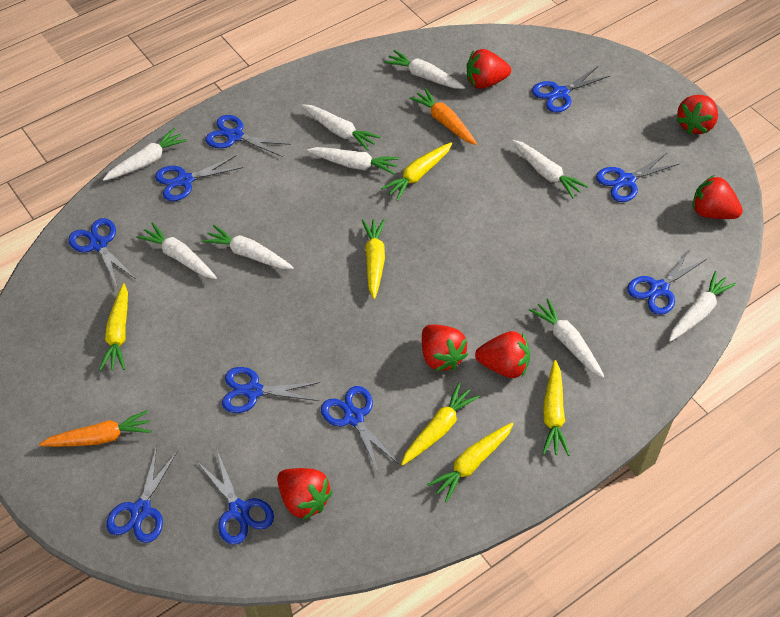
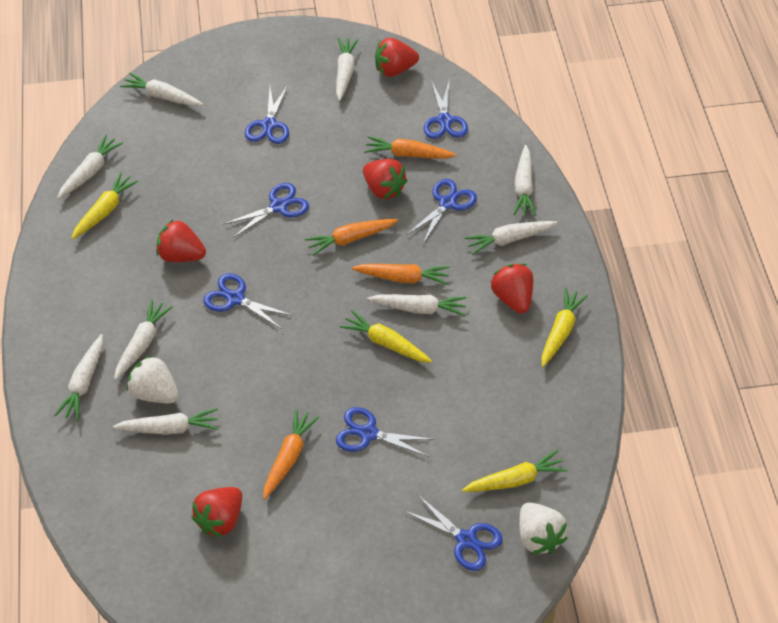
blue scissors: 10 -> 7
orange carrot: 2 -> 4
red strawberry: 6 -> 5
white strawberry: 0 -> 2
yellow carrot: 6 -> 4

